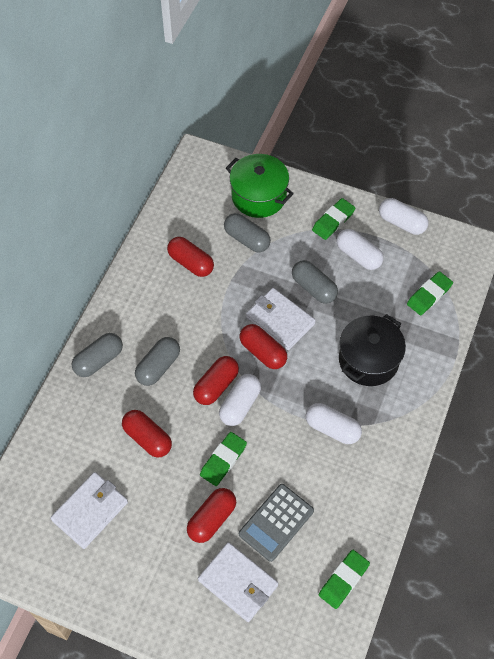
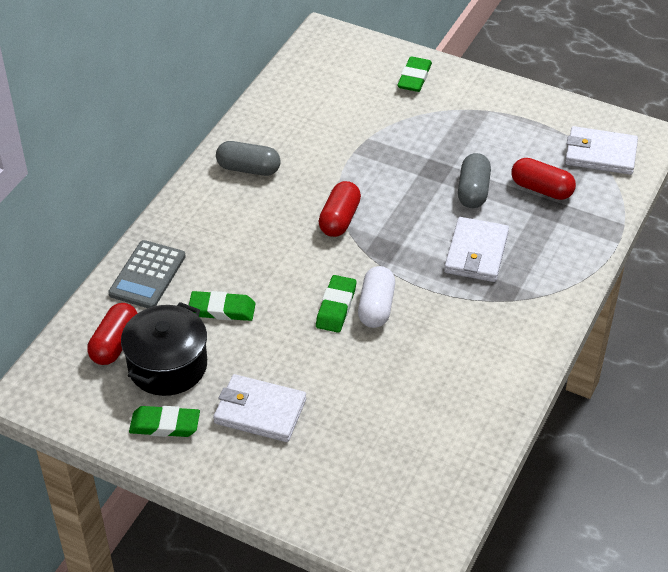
green pot: 1 -> 0
grey capsule: 4 -> 2
red capsule: 5 -> 3
white capsule: 4 -> 1

